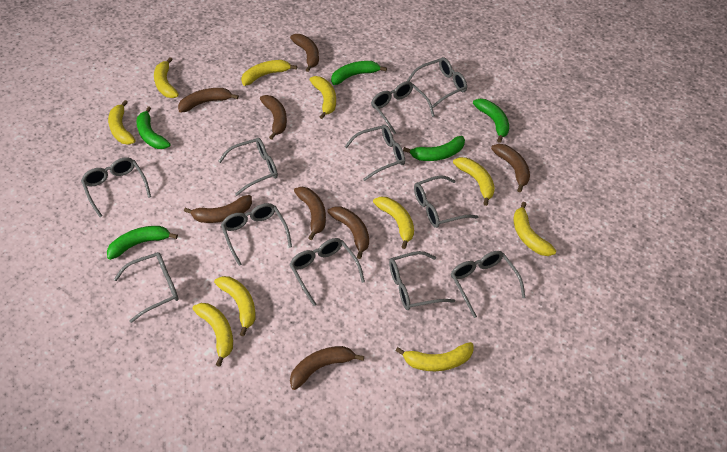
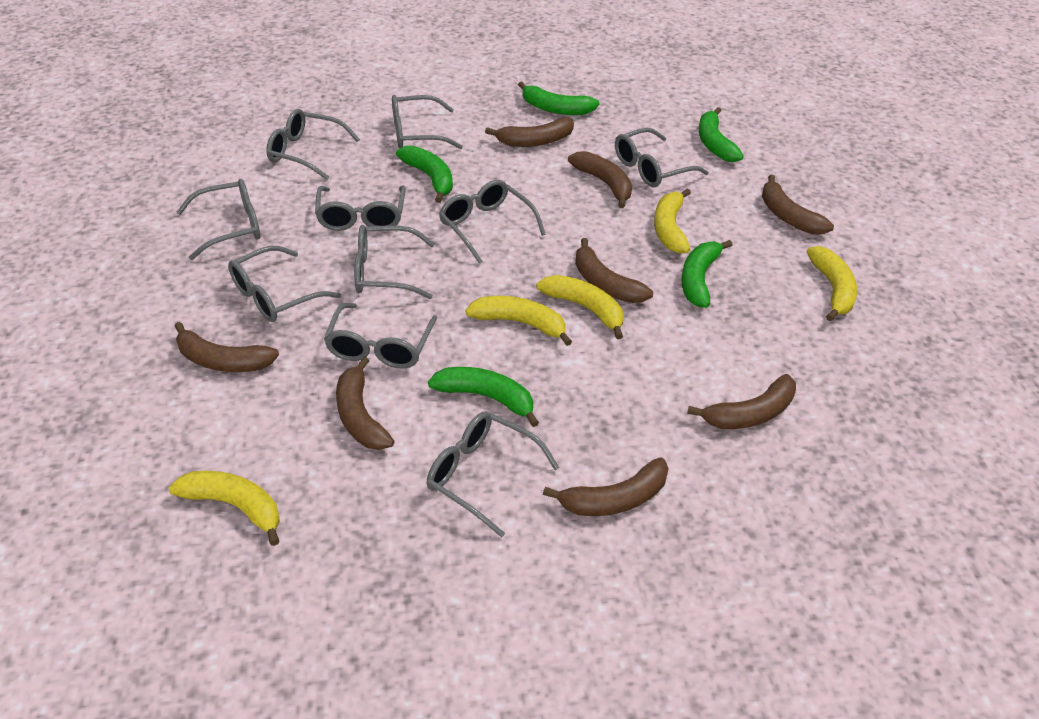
grey glasses: 11 -> 10
yellow banana: 10 -> 5

